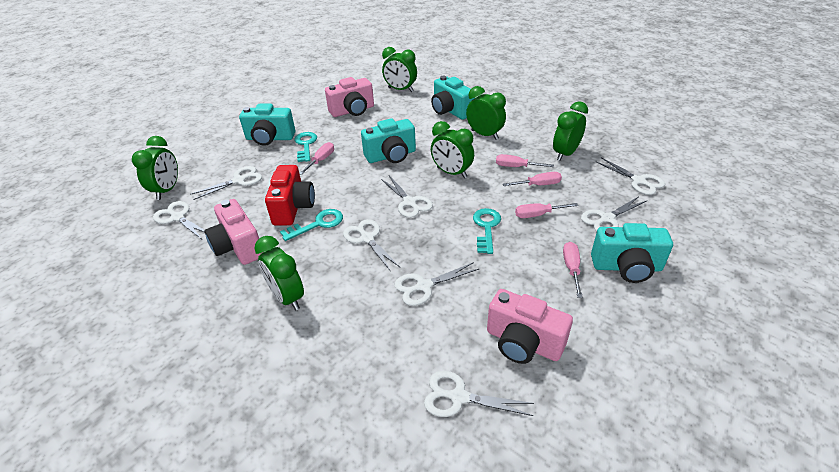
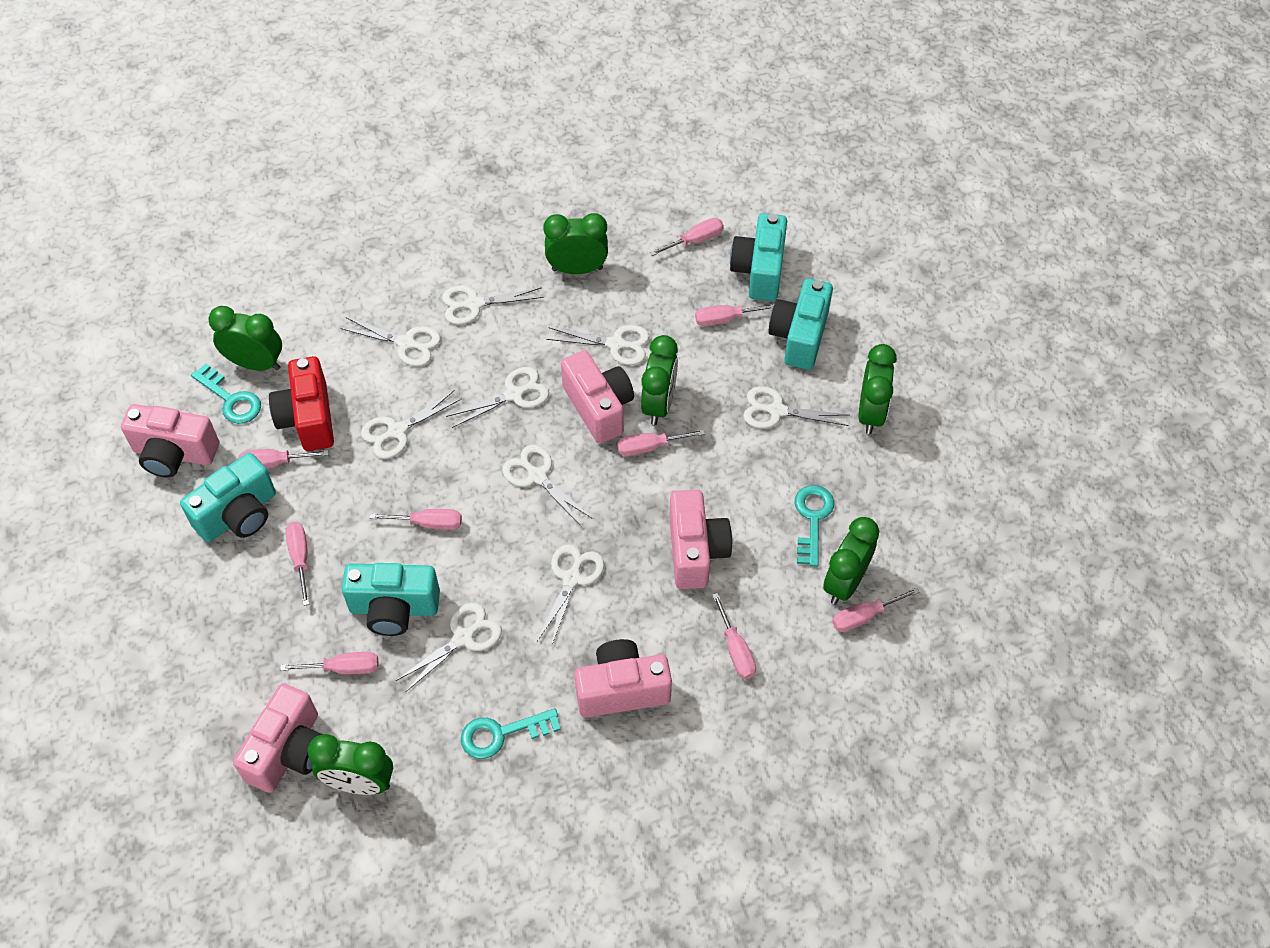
pink camera: 3 -> 5
pink screwdriver: 5 -> 9
white scissors: 8 -> 9

